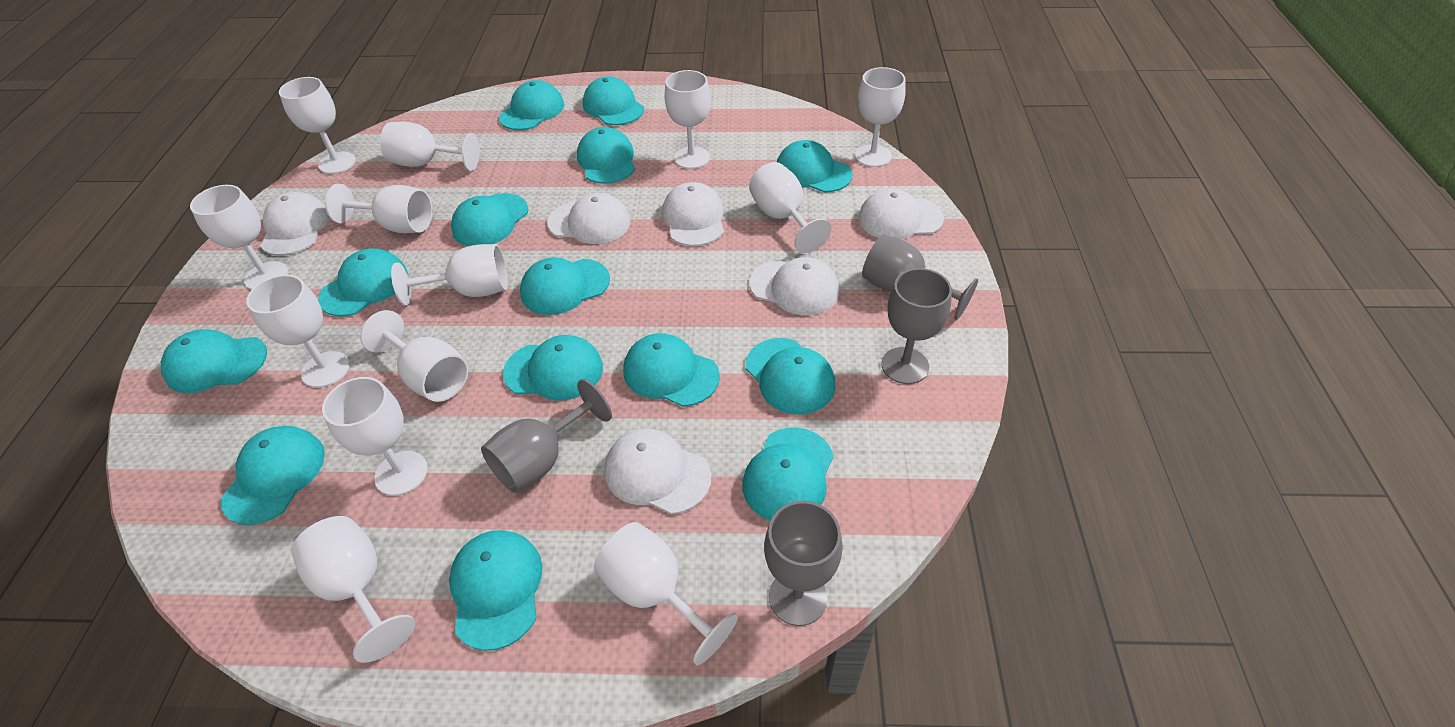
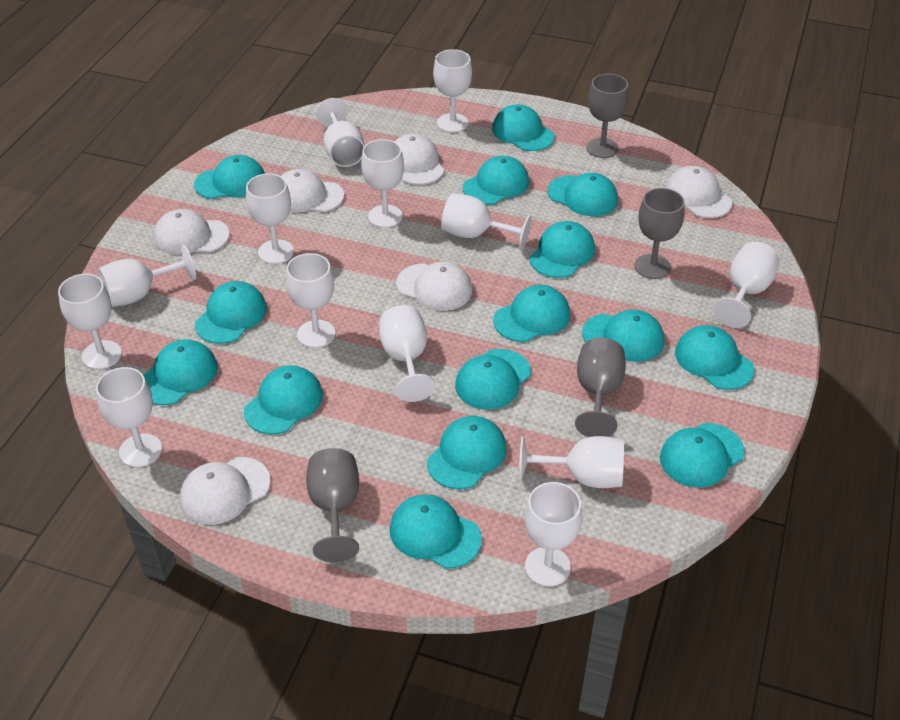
turquoise cap: 14 -> 15

